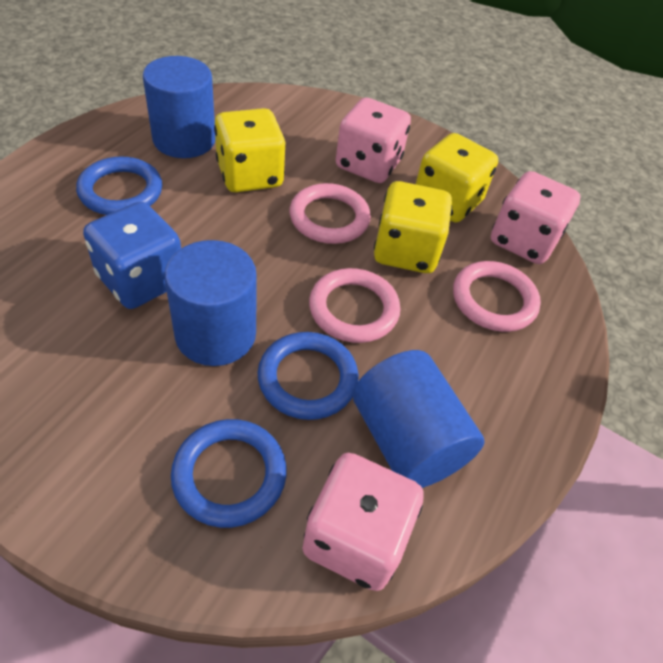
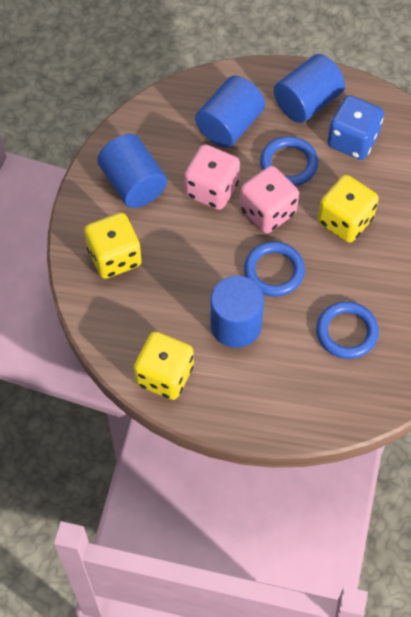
blue cylinder: 3 -> 4
pink dice: 3 -> 2
pink ring: 3 -> 0

